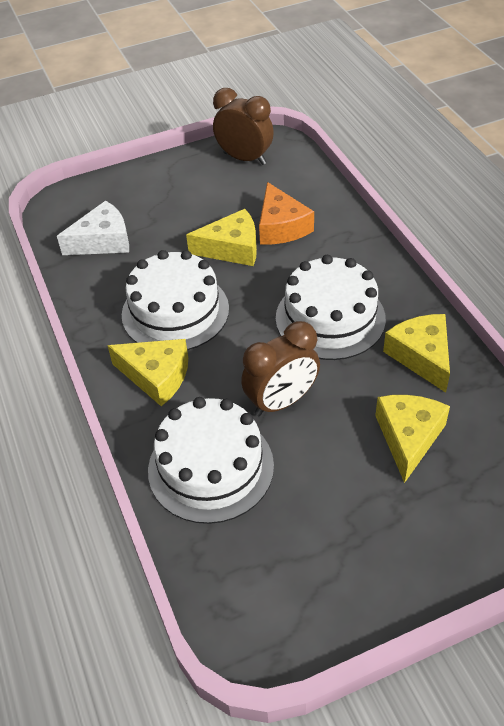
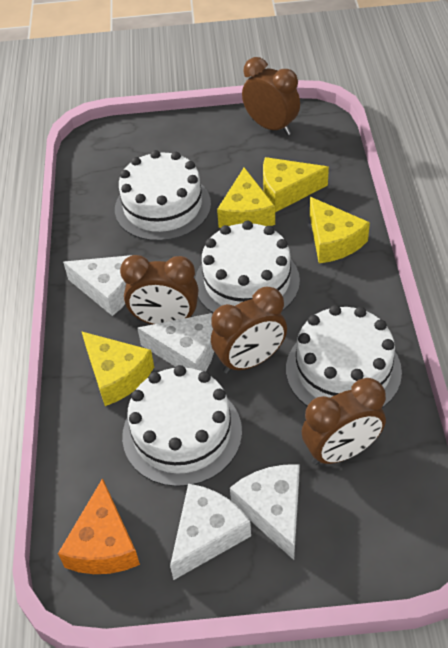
brown clock: 2 -> 4
white cake: 3 -> 4
white cheese: 1 -> 4

